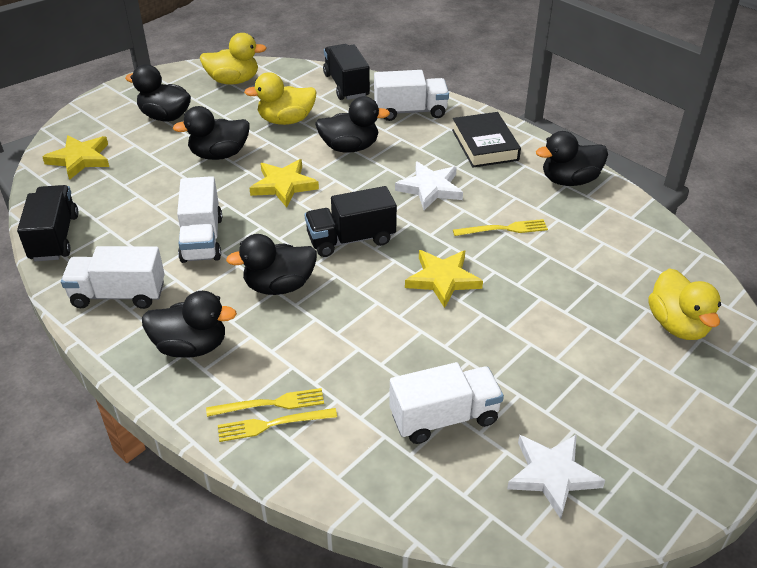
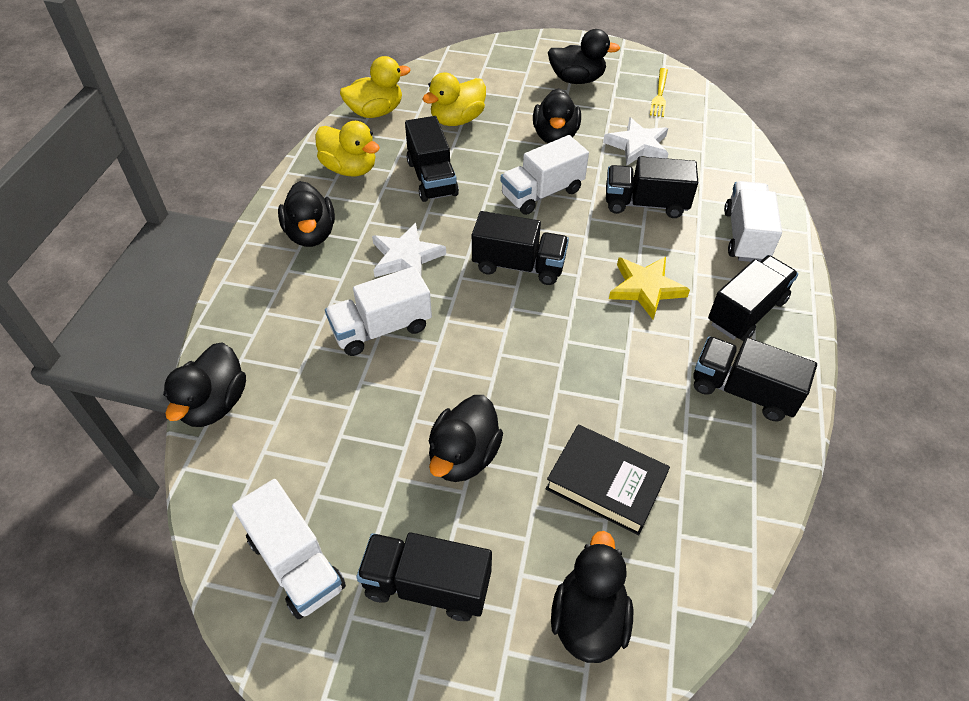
black truck: 3 -> 6
yellow fork: 3 -> 1
yellow star: 3 -> 1

